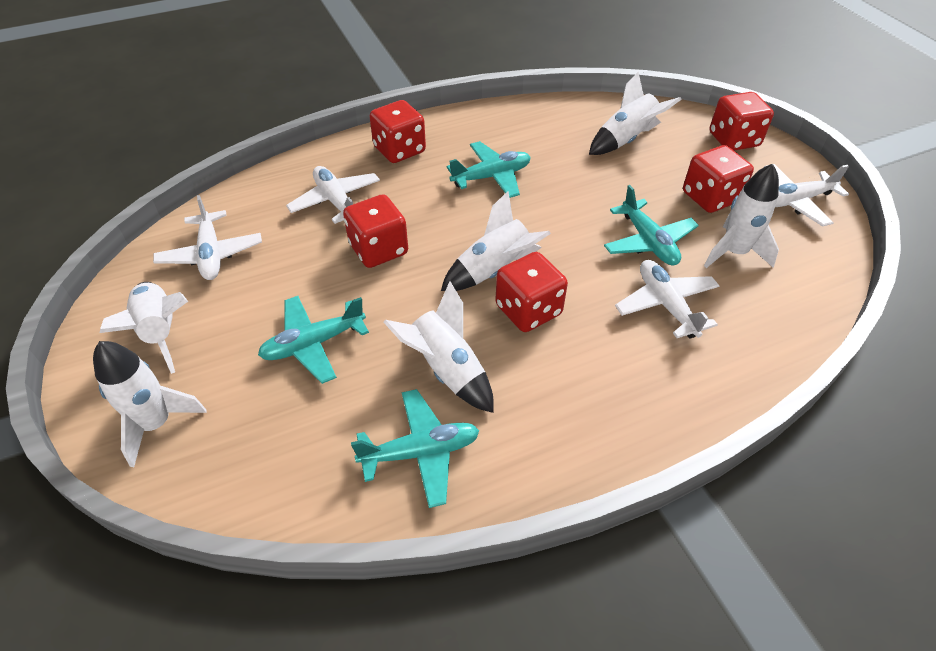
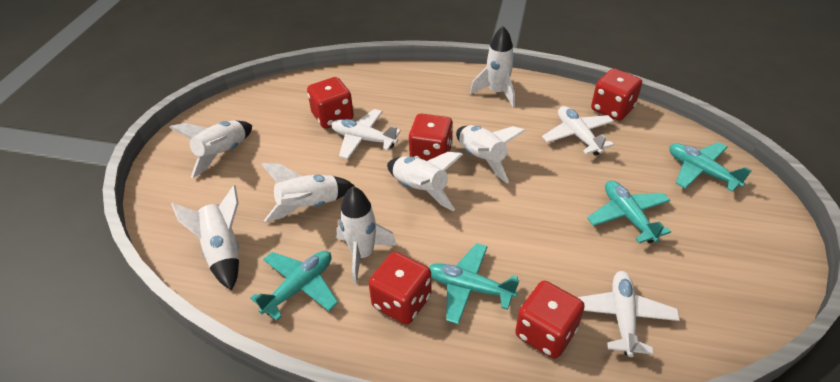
white plane: 4 -> 3
white rocket: 6 -> 7

